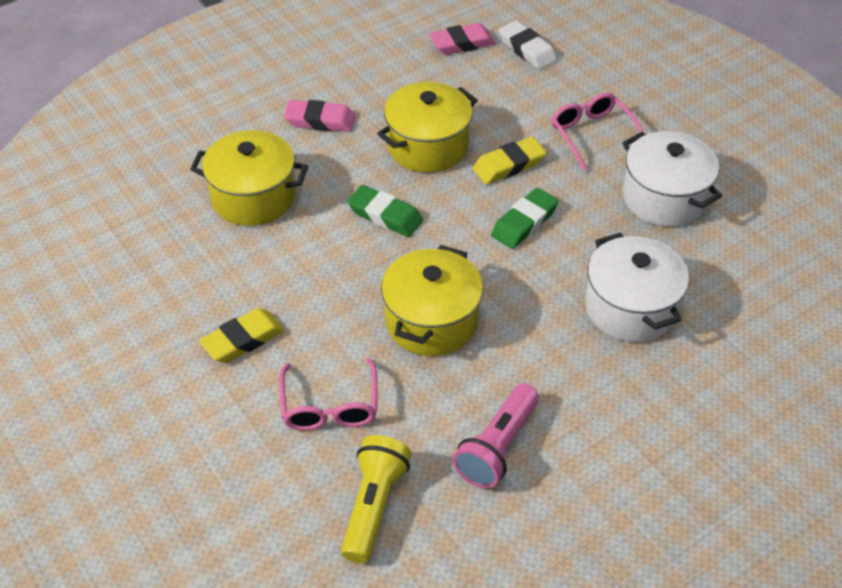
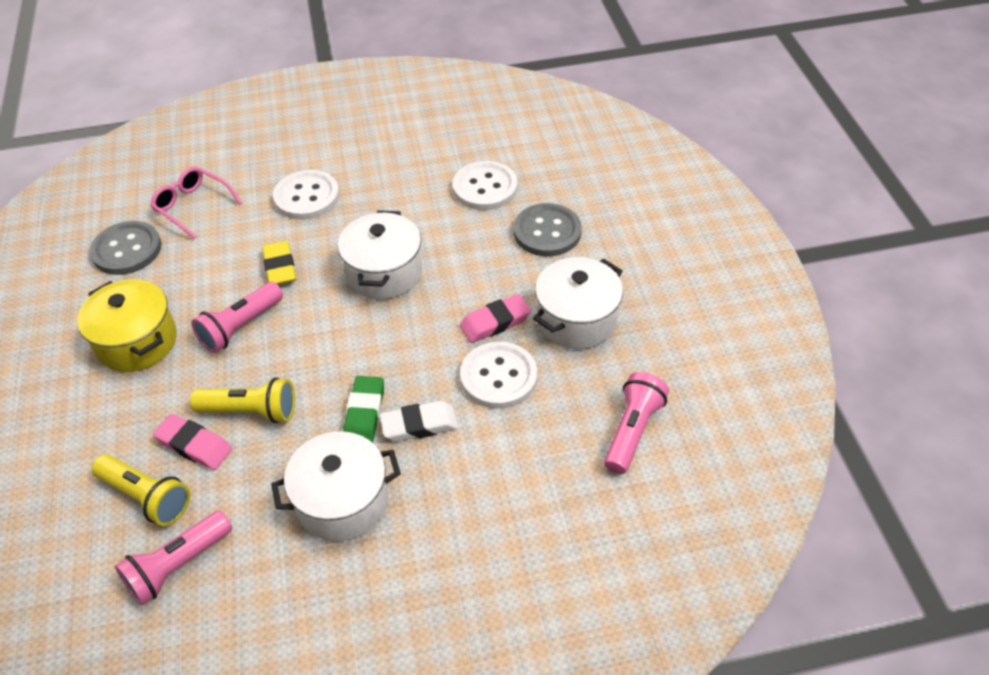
green eraser: 2 -> 1
grey button: 0 -> 2
pink flashlight: 1 -> 3
pink glasses: 2 -> 1
white button: 0 -> 3
white pot: 2 -> 3
yellow eraser: 2 -> 1
yellow flashlight: 1 -> 2
yellow pot: 3 -> 1

